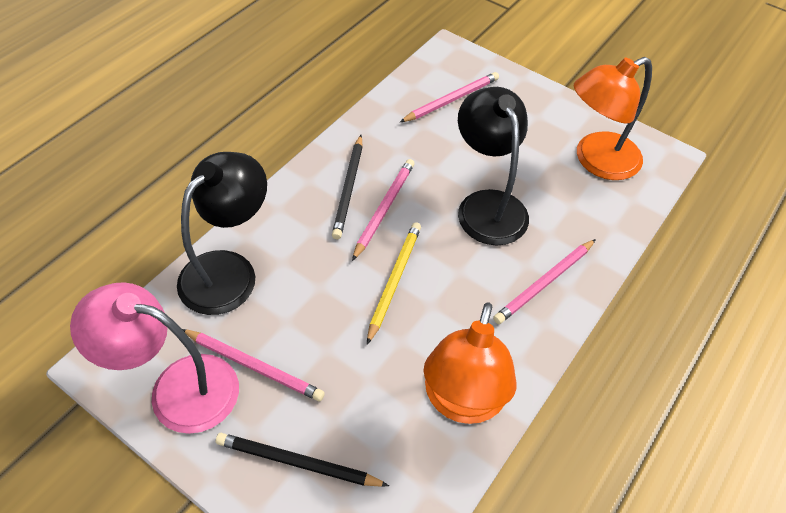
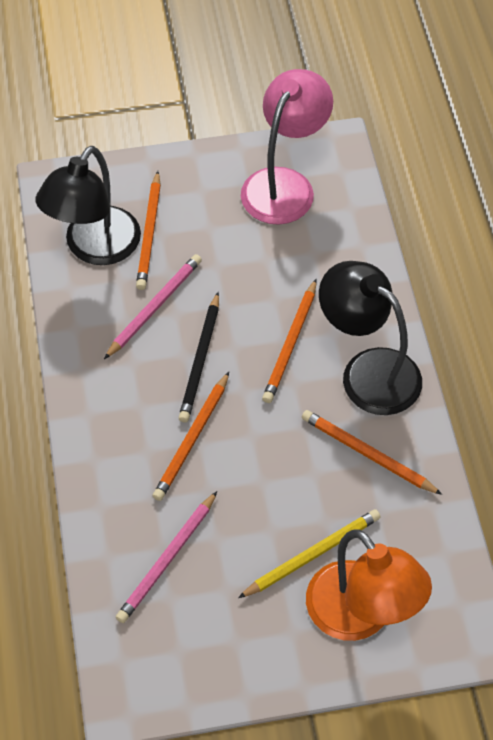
black pencil: 2 -> 1
orange lamp: 2 -> 1
orange pencil: 0 -> 4
pink pencil: 4 -> 2

